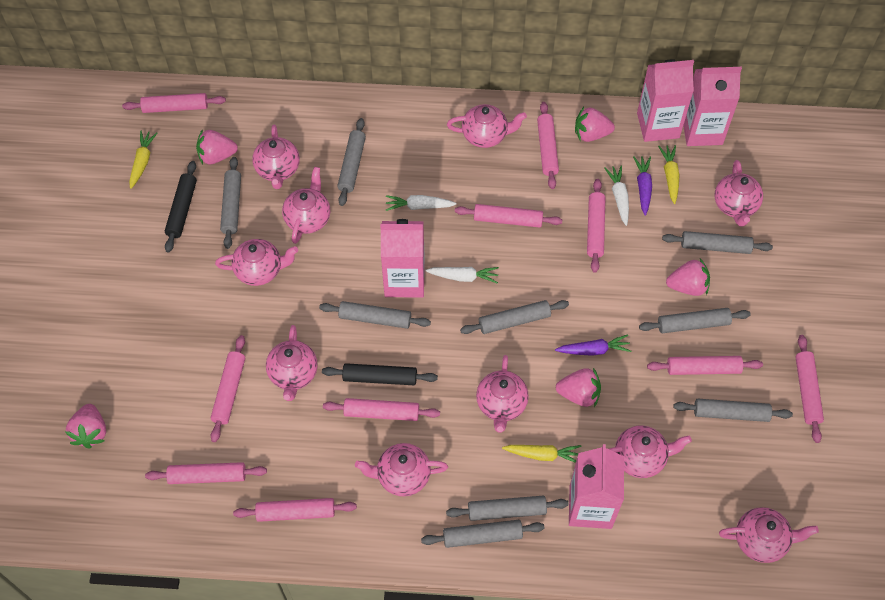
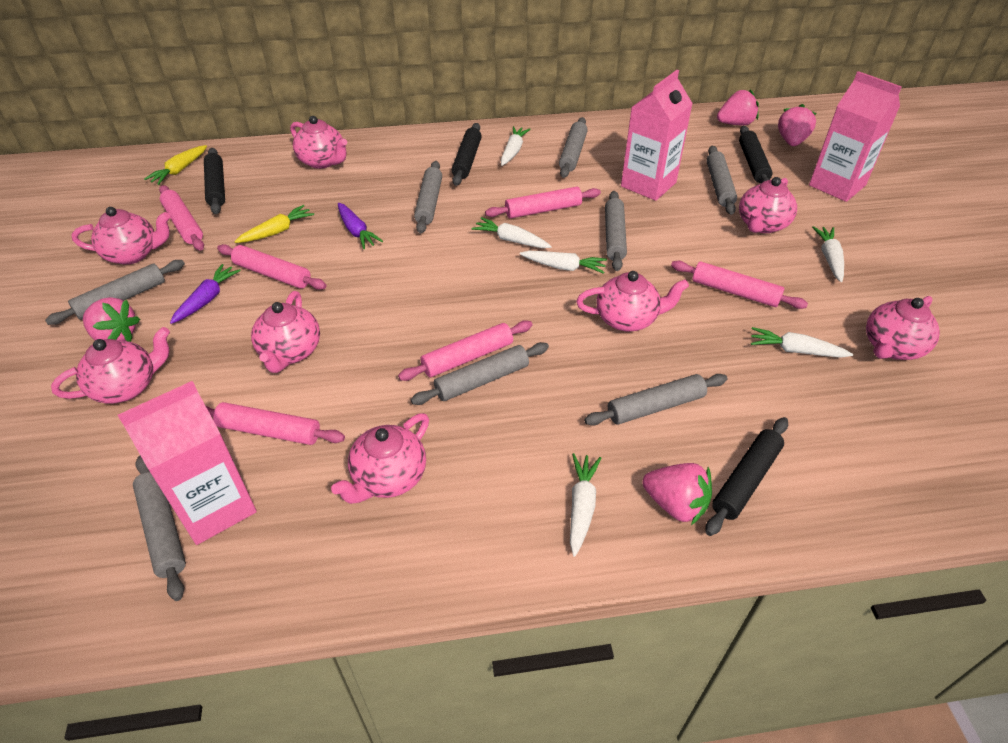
black rolling pin: 2 -> 4
grey rolling pin: 9 -> 8
pink carton: 4 -> 3
pink rolling pin: 10 -> 6
pink strawberry: 5 -> 4
pink teapot: 10 -> 8
white carrot: 3 -> 6
yellow carrot: 3 -> 2

